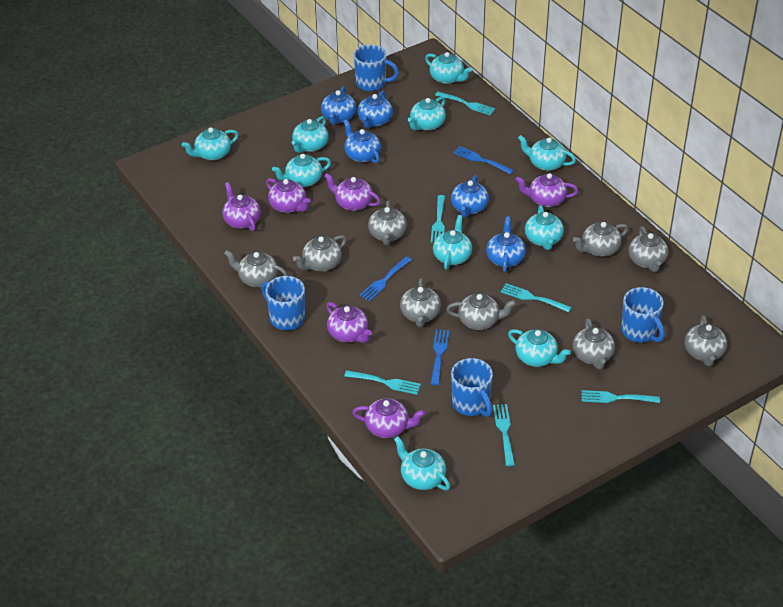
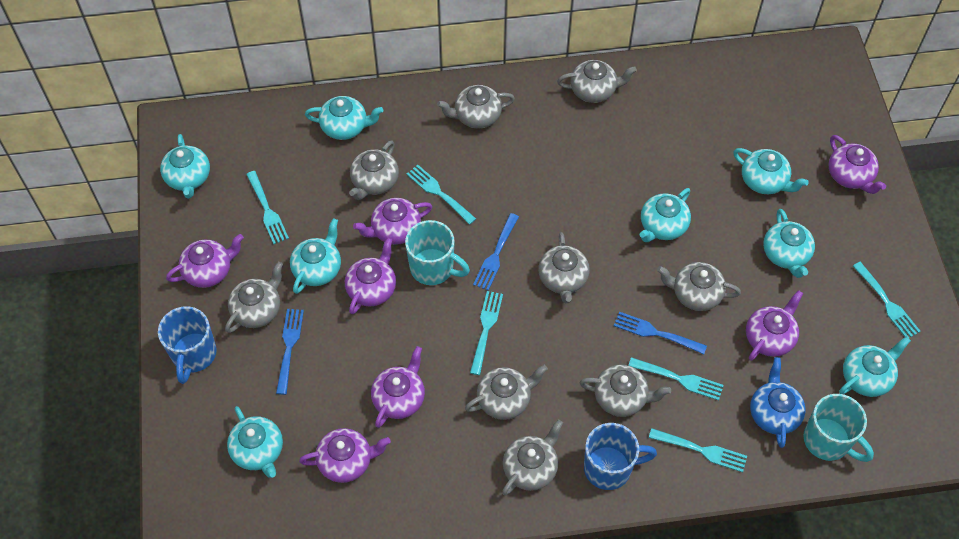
blue mug: 4 -> 2
blue teapot: 5 -> 1
purple teapot: 6 -> 7
turquoise mug: 0 -> 2
turquoise teapot: 10 -> 8

